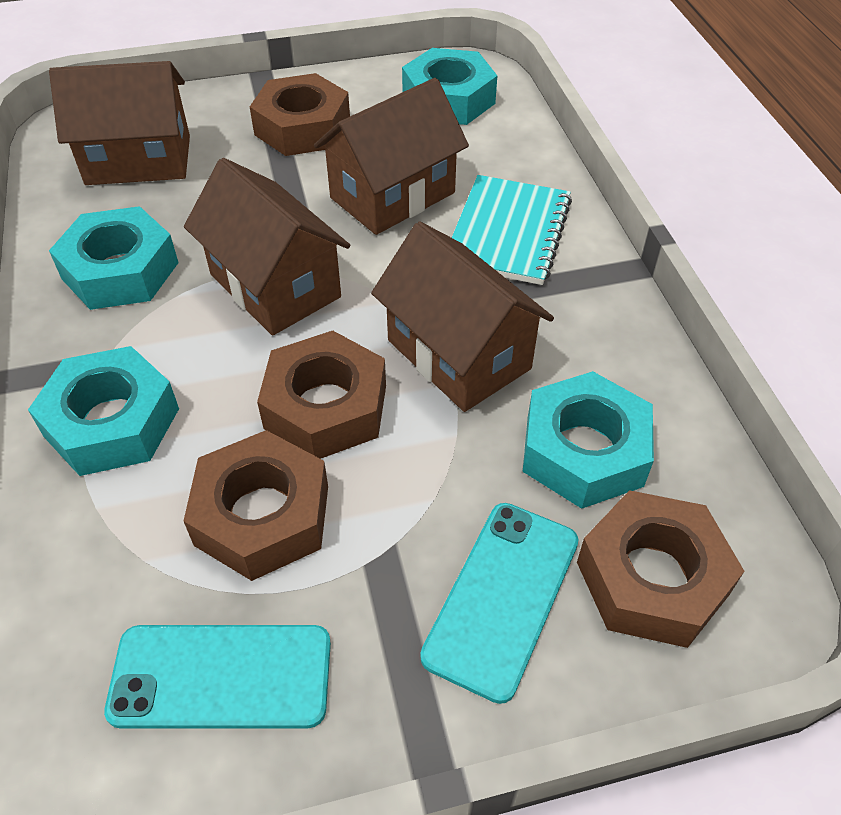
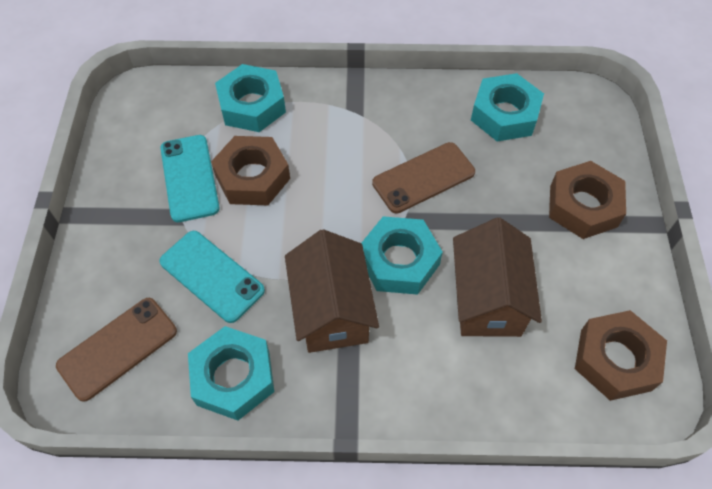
brown house: 4 -> 2
brown nut: 4 -> 3
brown phone: 0 -> 2
turquoise notebook: 1 -> 0

